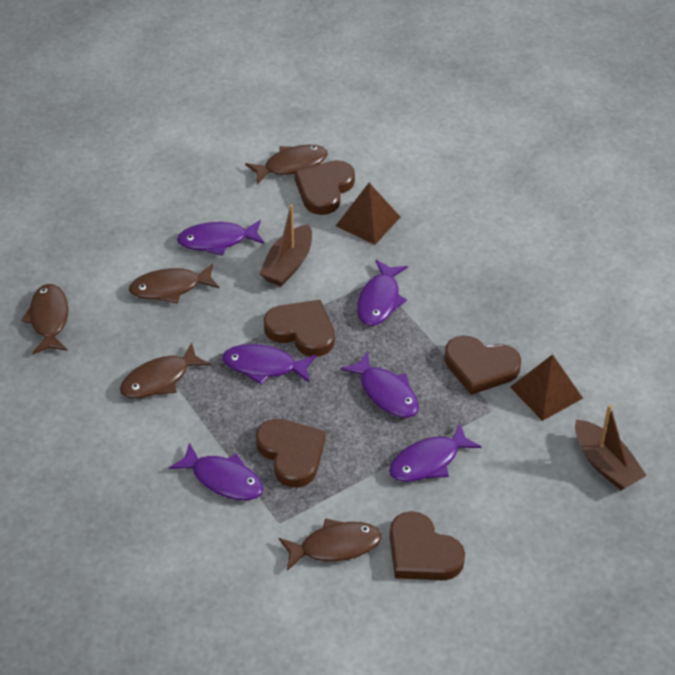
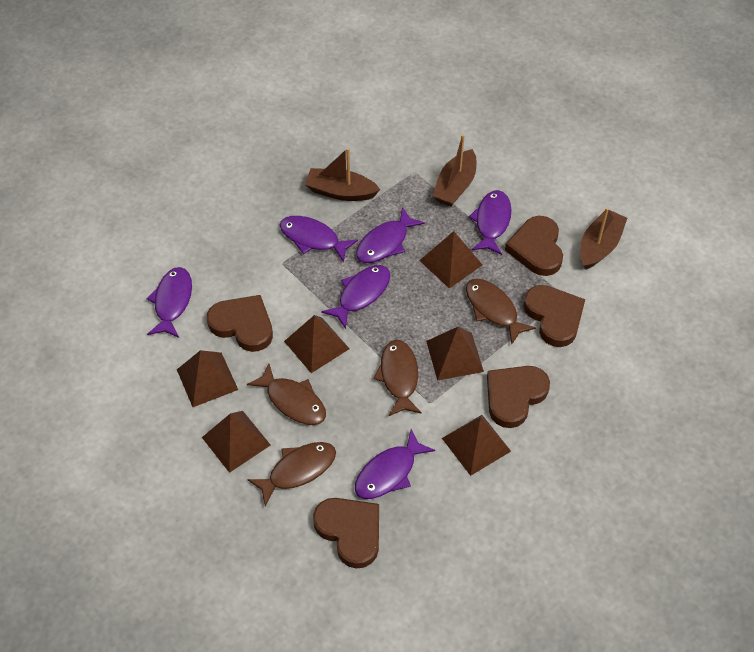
brown boat: 2 -> 3
brown fish: 5 -> 4
brown pyramid: 2 -> 6

